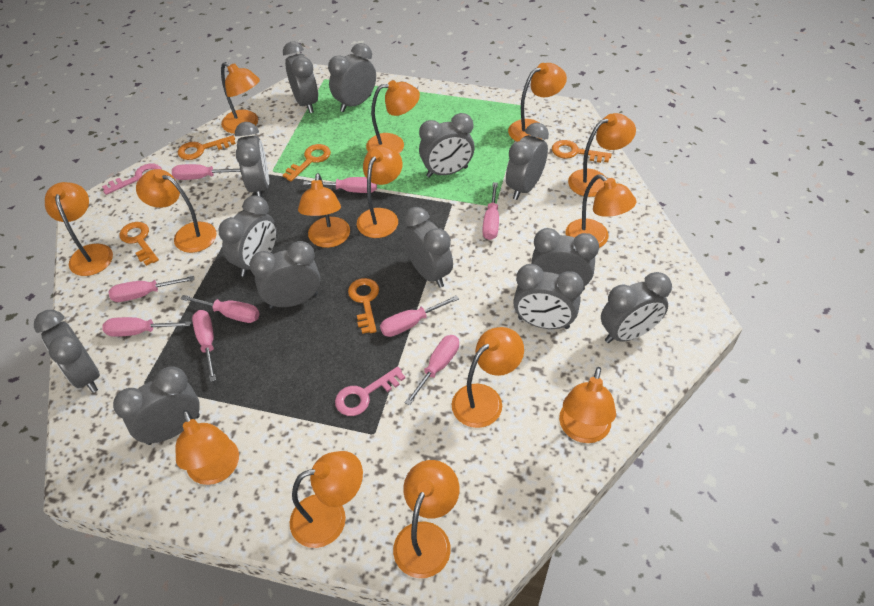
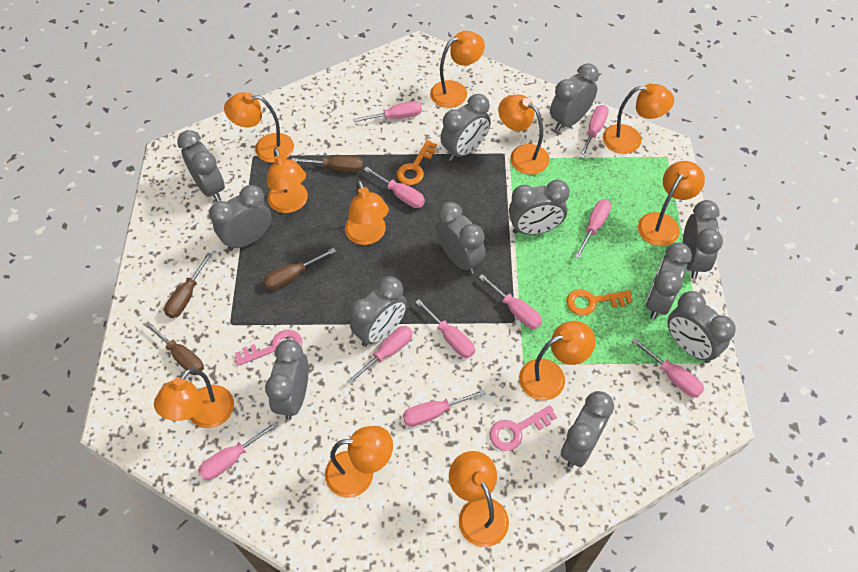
brown screwdriver: 0 -> 4
grey clock: 13 -> 12
orange key: 5 -> 2
orange lamp: 14 -> 11
pink screwdriver: 9 -> 10

